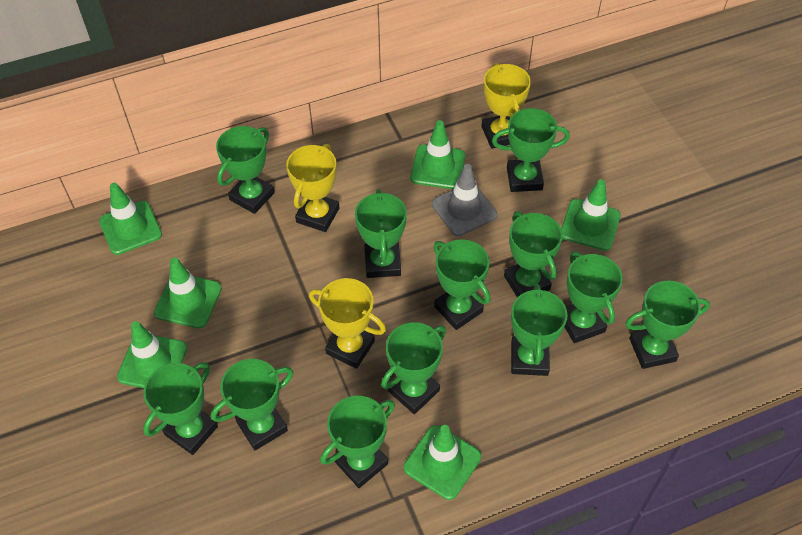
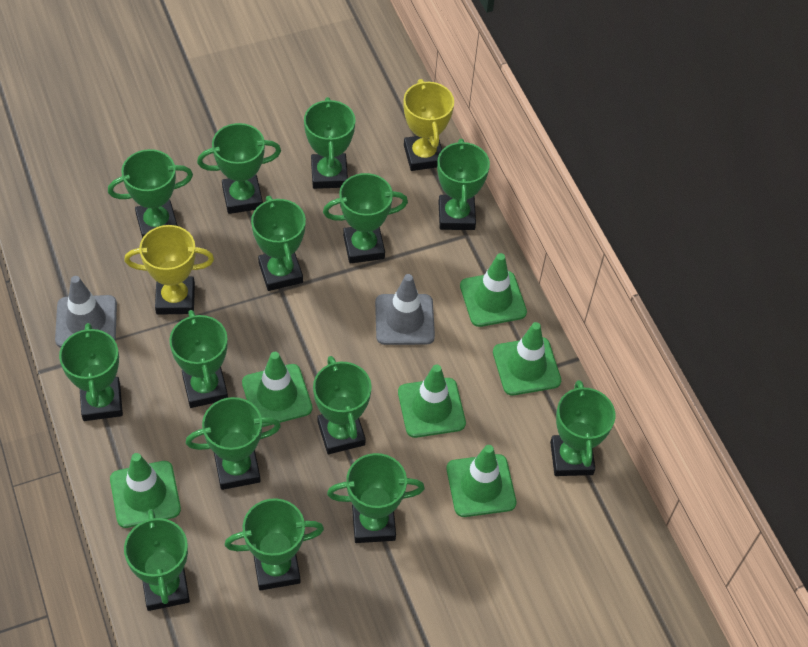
green trophy: 12 -> 14
grey traffic cone: 1 -> 2
yellow trophy: 3 -> 2

